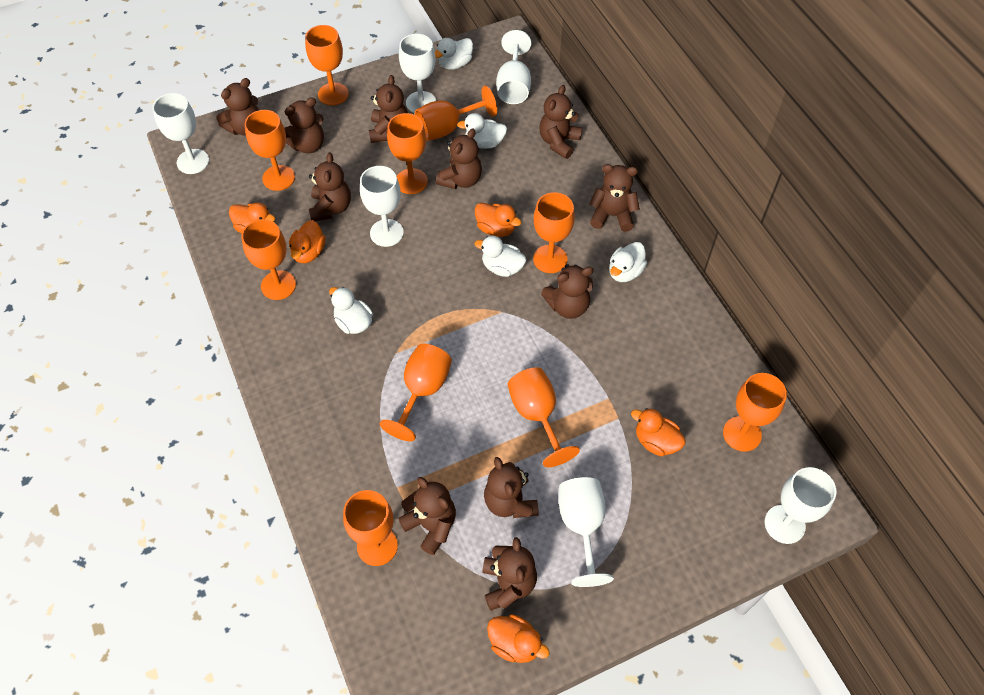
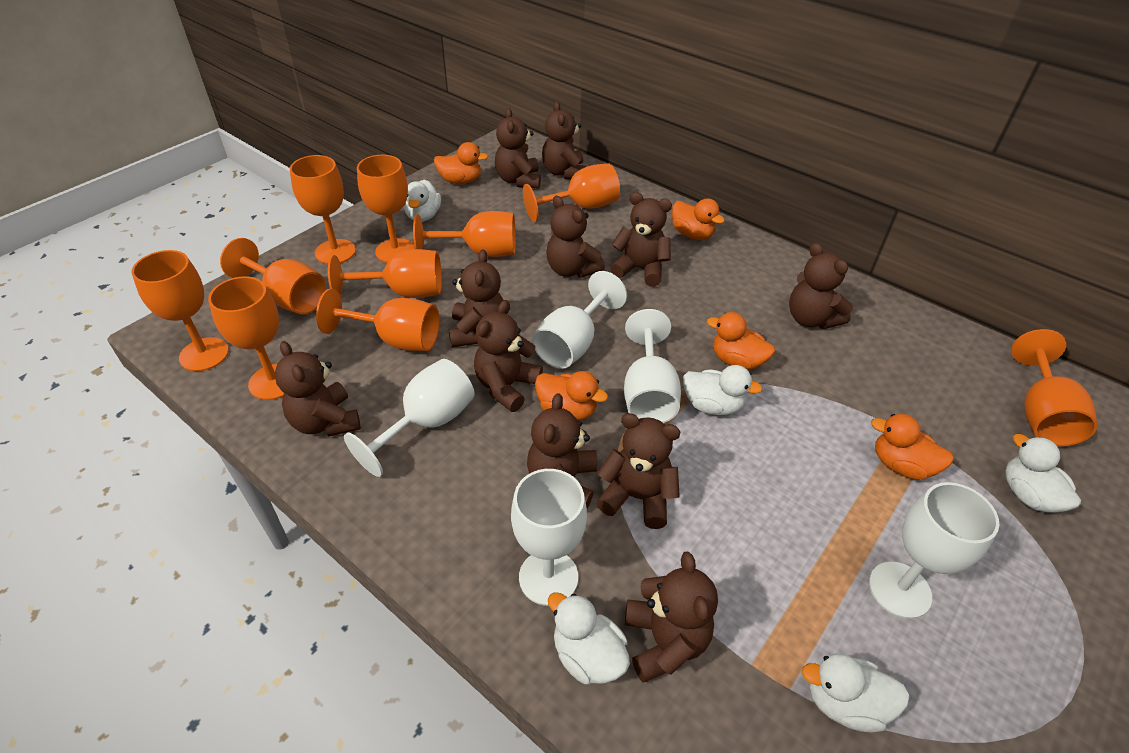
white goblet: 6 -> 5

